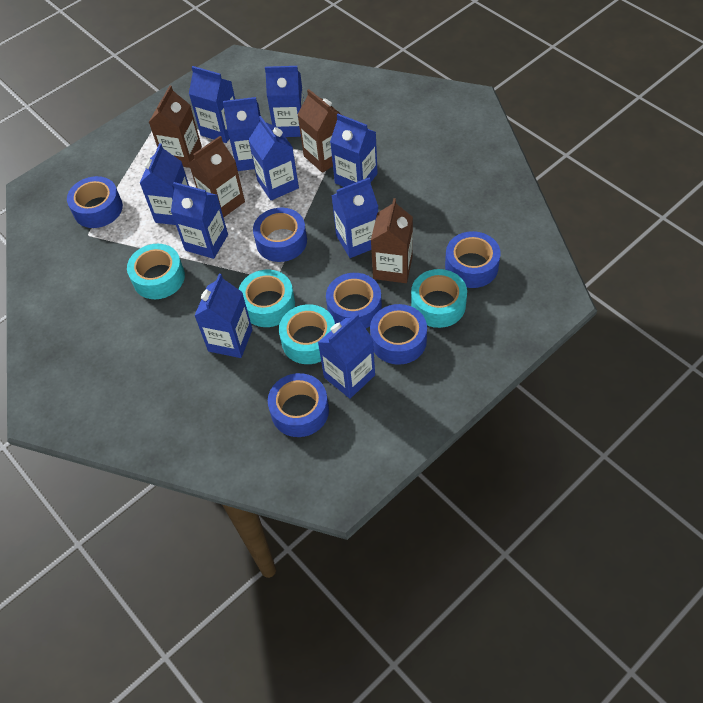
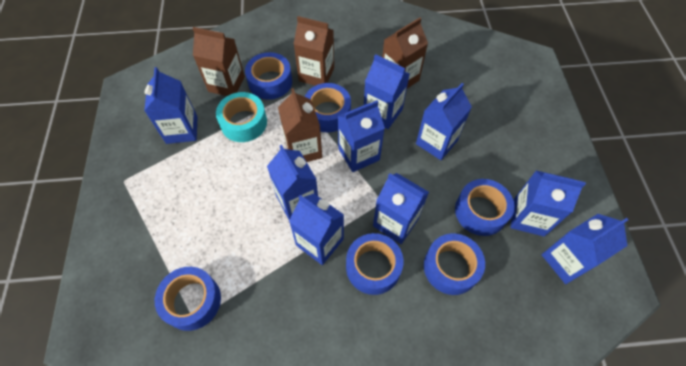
blue carton: 10 -> 9
turquoise tape: 4 -> 1

